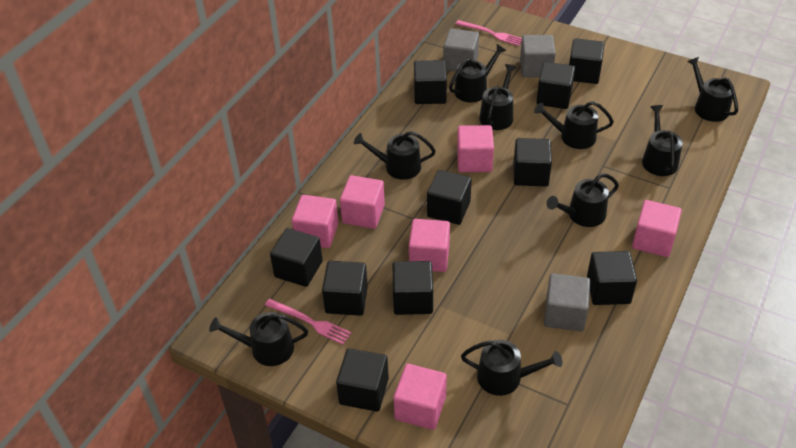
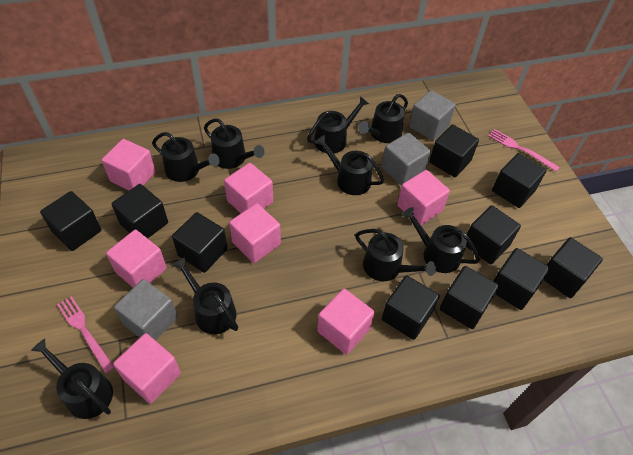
pink cube: 6 -> 7

